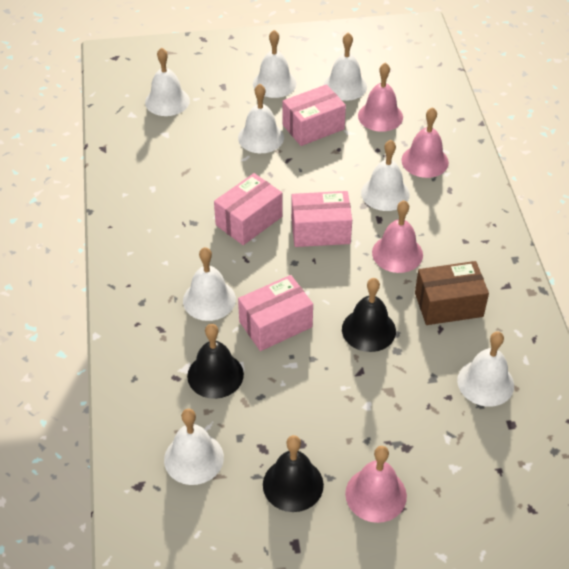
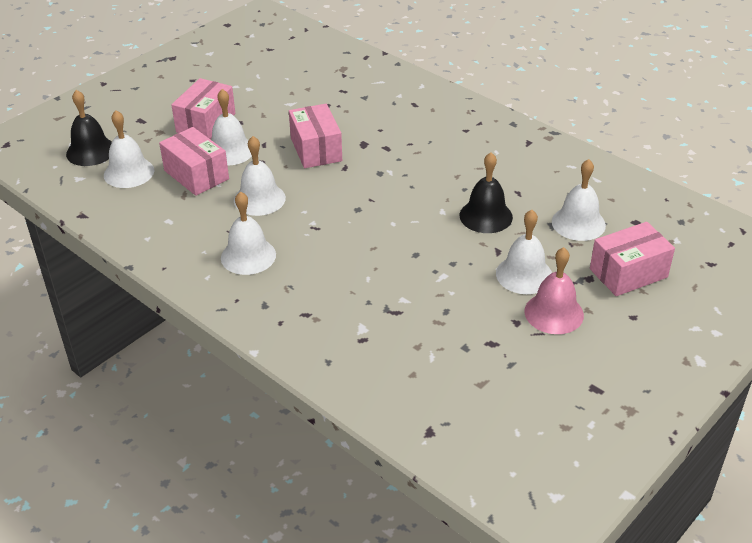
black bell: 3 -> 2
brown box: 1 -> 0
pink bell: 4 -> 1
white bell: 8 -> 6

